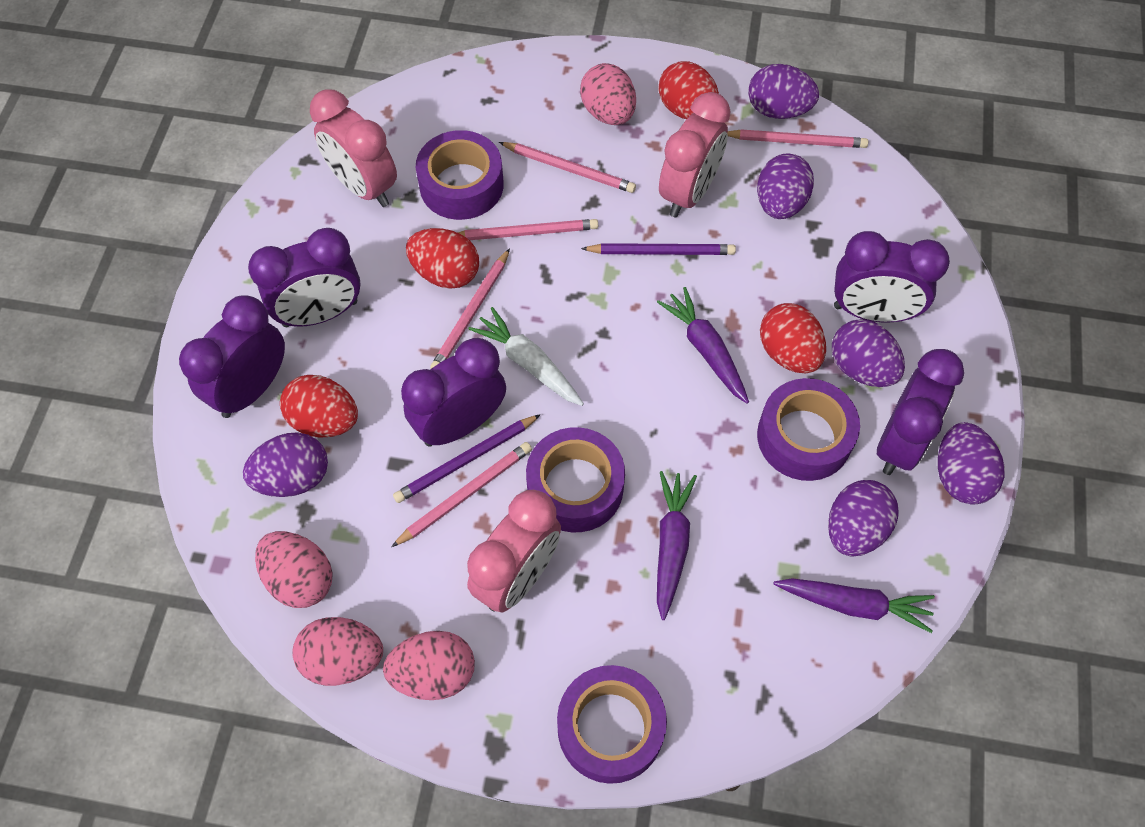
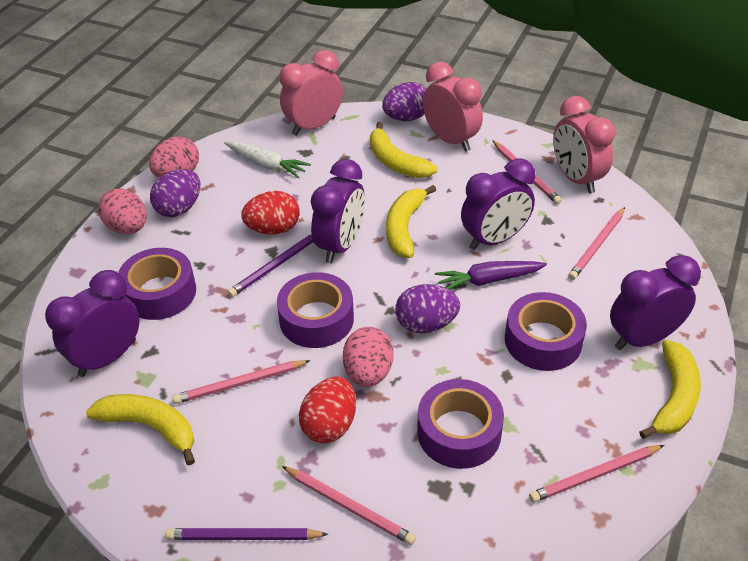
pink egg: 4 -> 3
purple carrot: 3 -> 1
purple clock: 5 -> 4
purple egg: 6 -> 3
red egg: 4 -> 2
yellow banana: 0 -> 4

